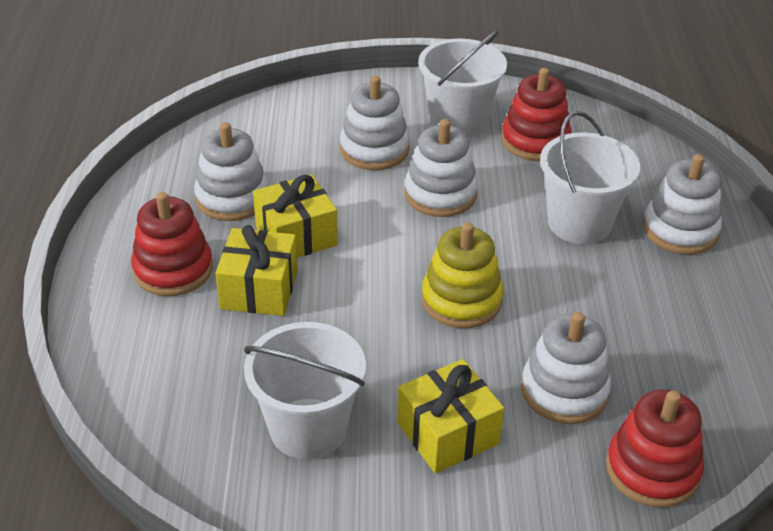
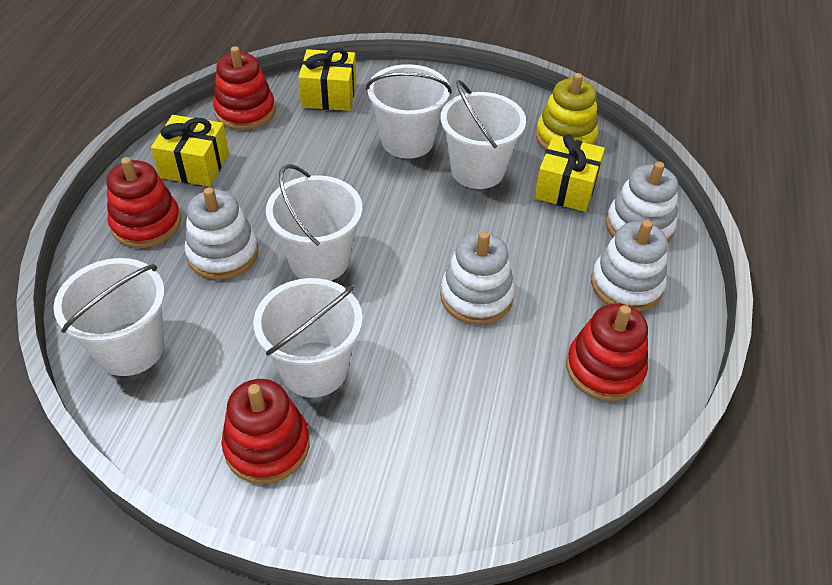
red stacking toy: 3 -> 4
white bucket: 3 -> 5
white stacking toy: 5 -> 4

